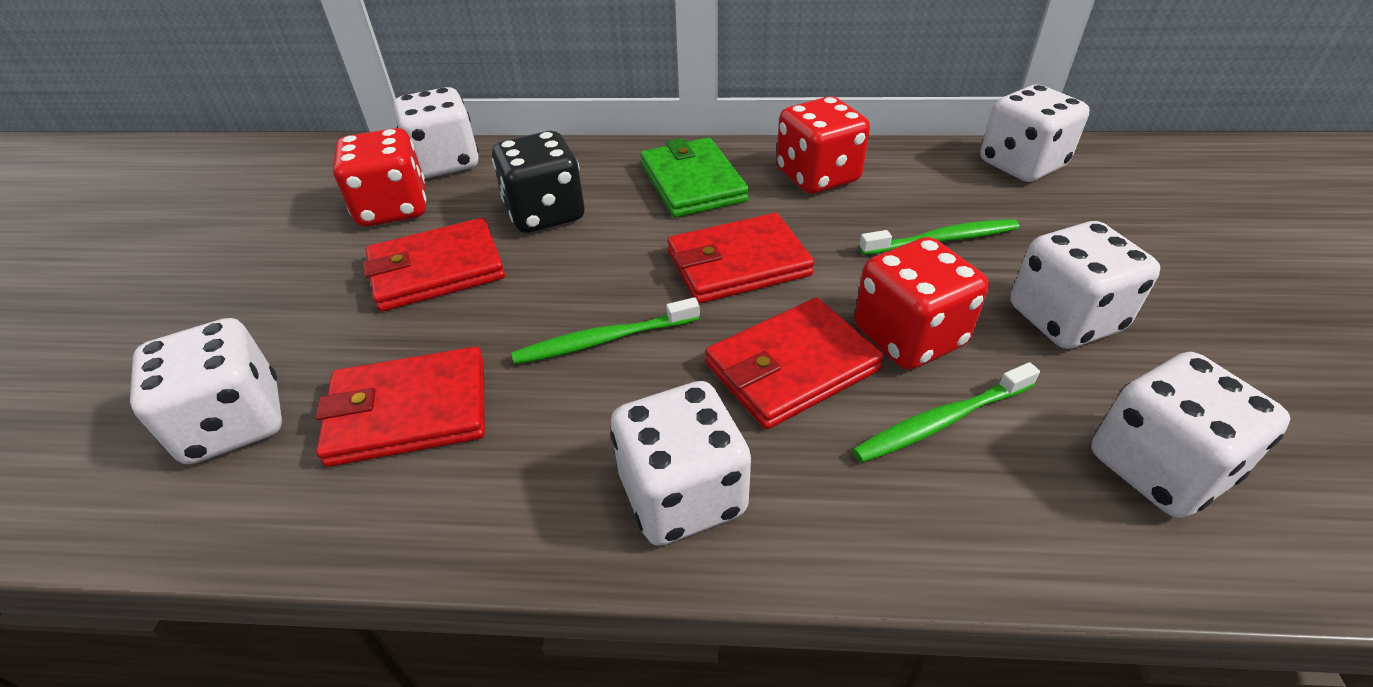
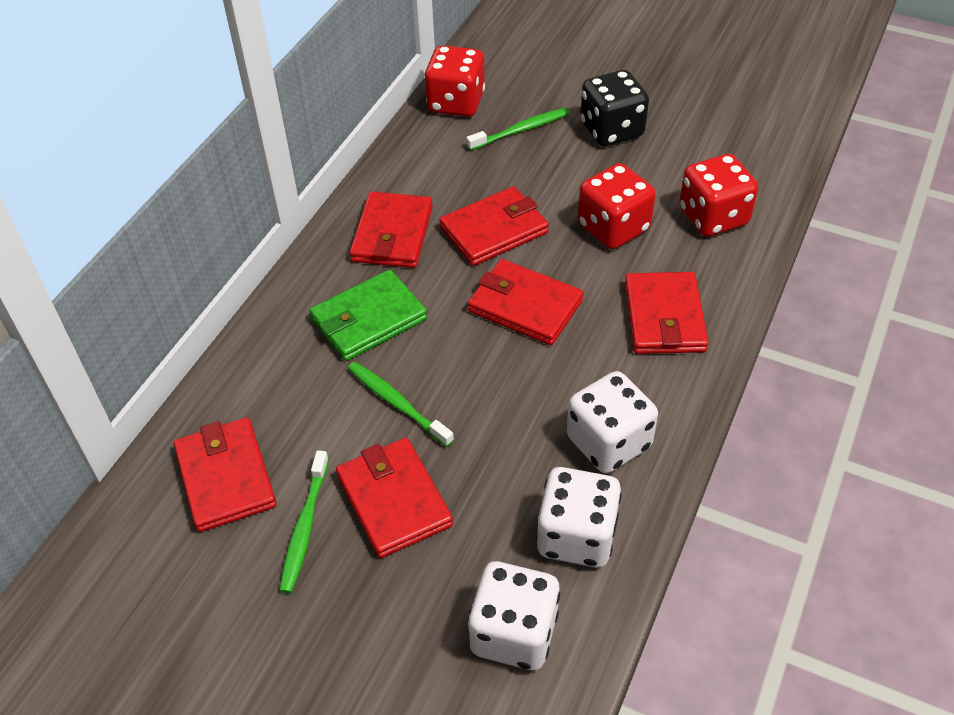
red wallet: 4 -> 6
white dice: 6 -> 3

